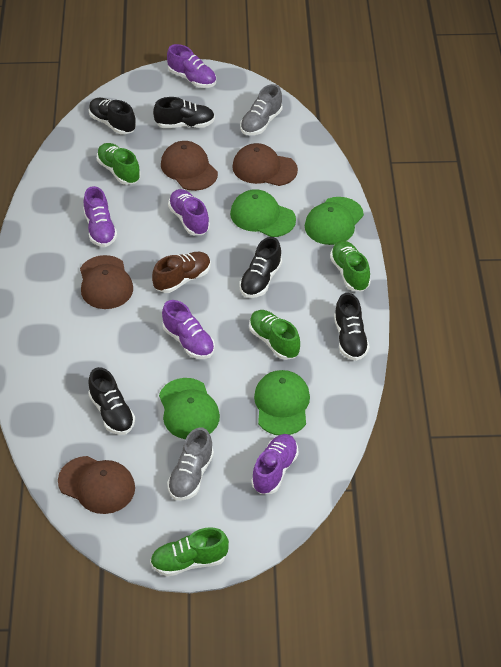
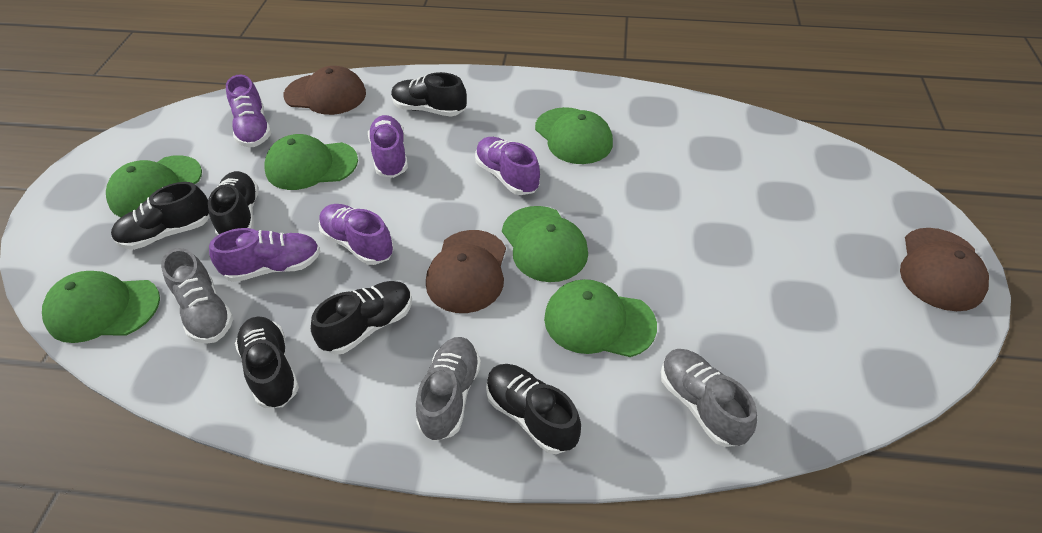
black shoe: 5 -> 6
brown cap: 4 -> 3
brown shoe: 1 -> 0
green cap: 4 -> 6
green shoe: 4 -> 0
grey shoe: 2 -> 3

